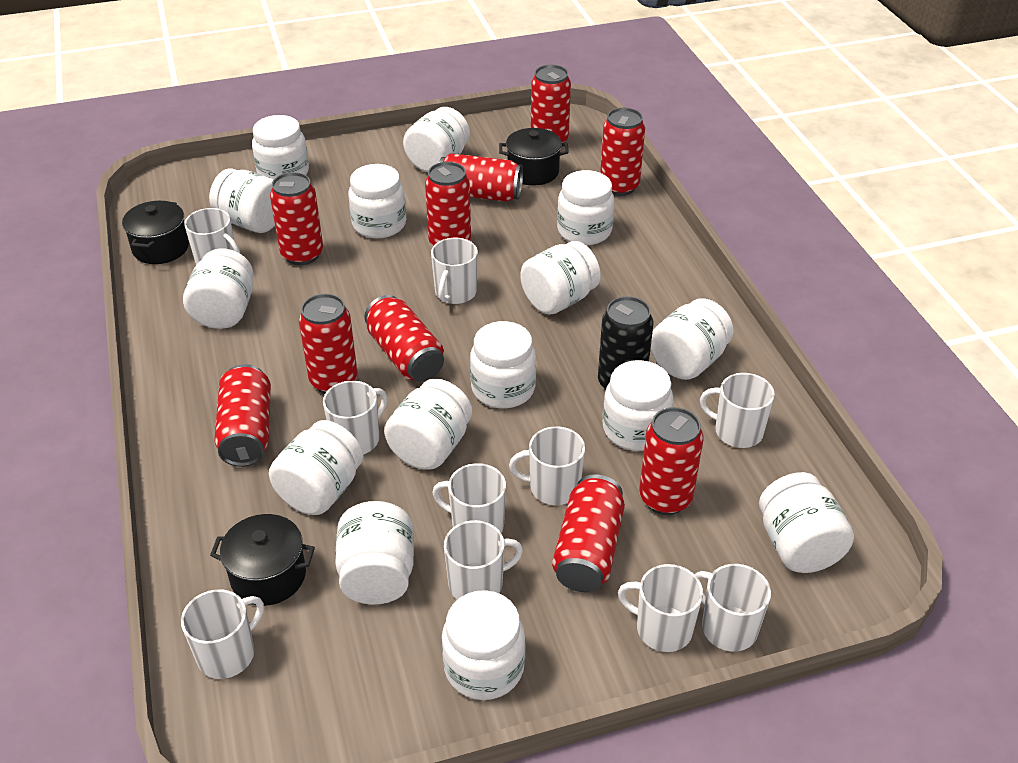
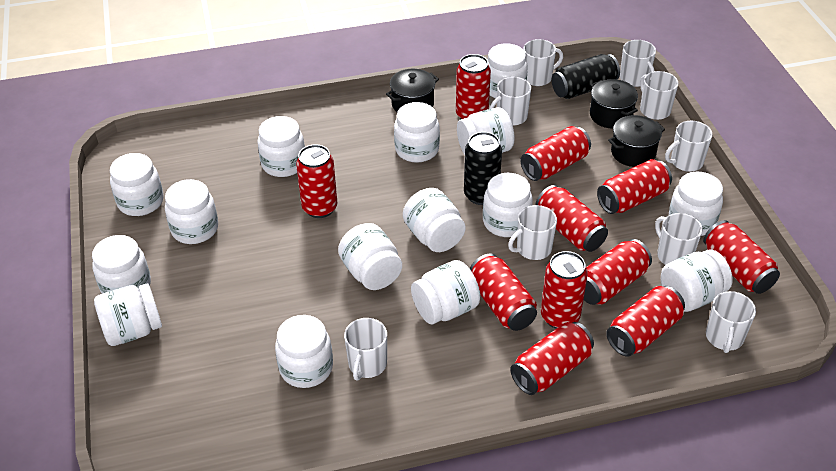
black can: 1 -> 2
red can: 10 -> 11
white mug: 10 -> 9

